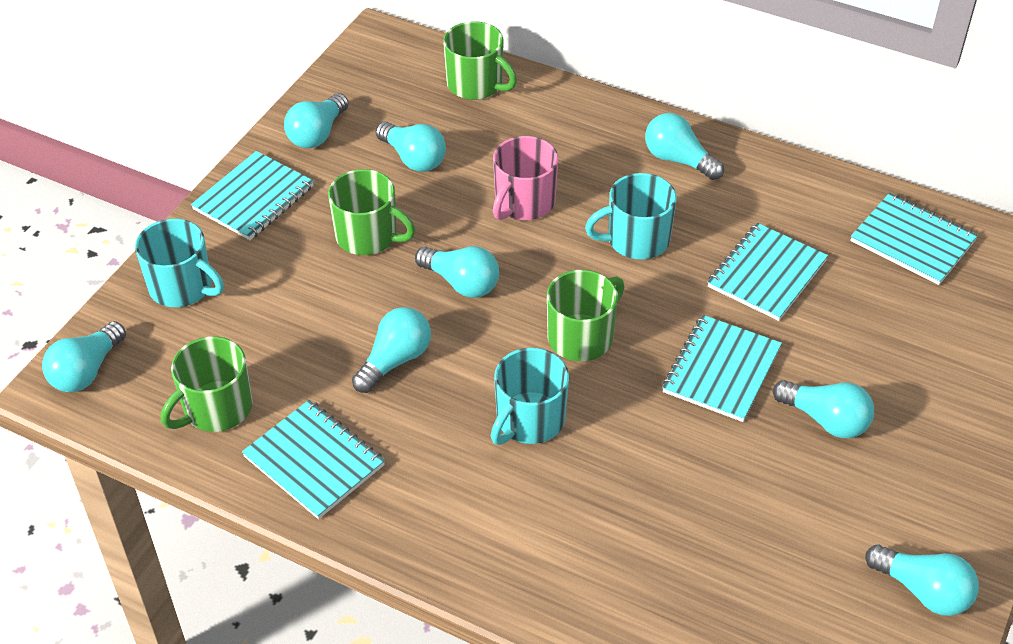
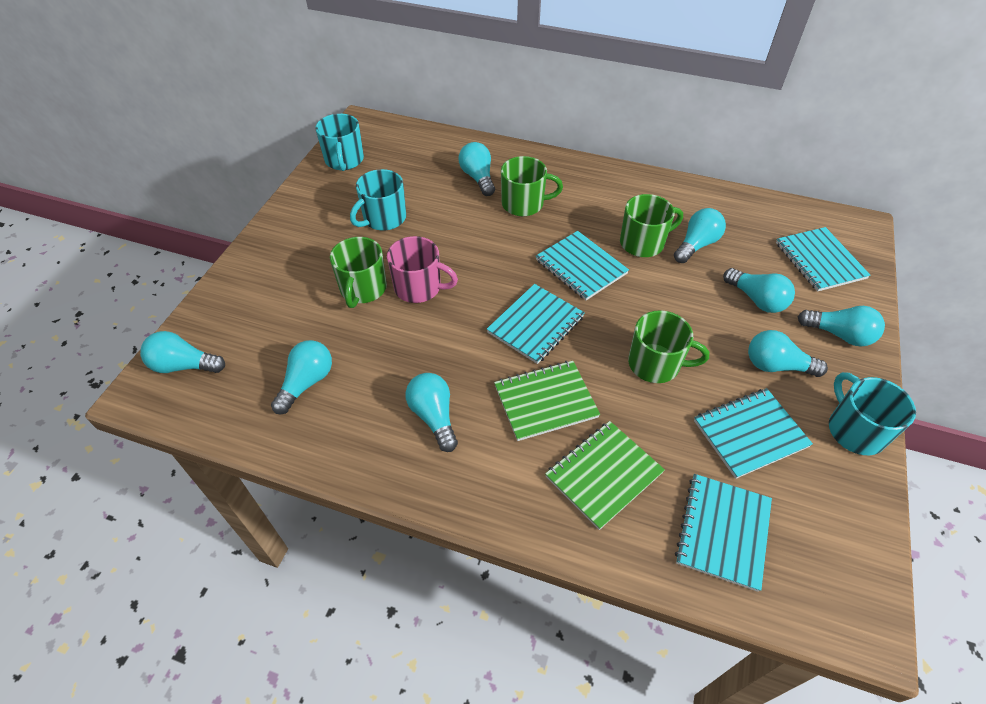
green notebook: 0 -> 2

